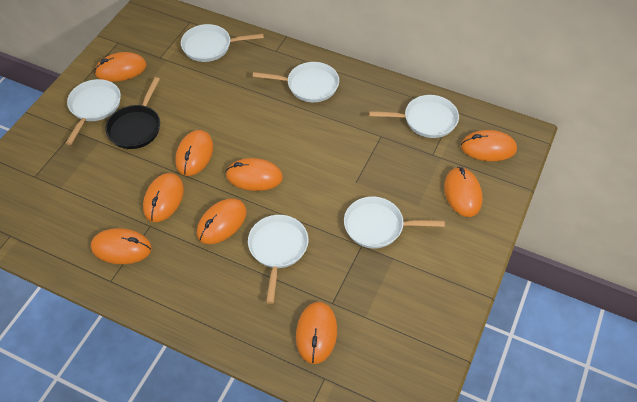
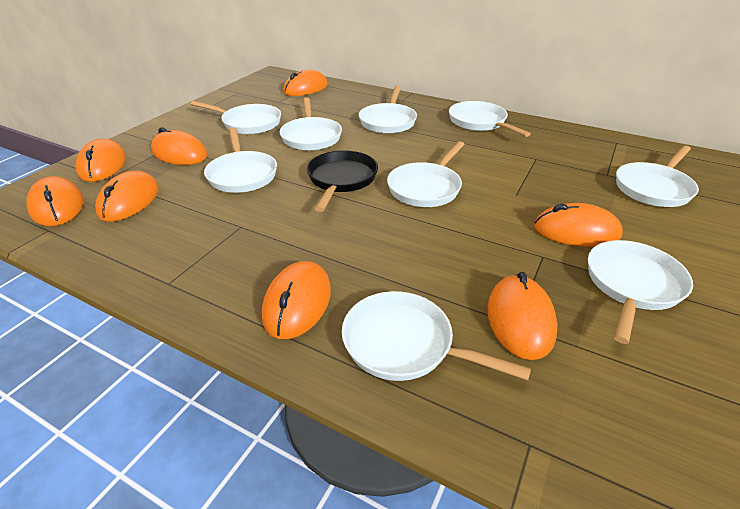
orange mouse: 9 -> 8
white pan: 6 -> 9

